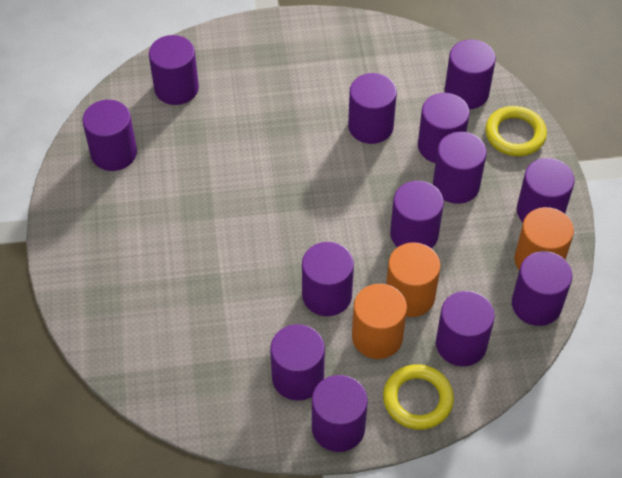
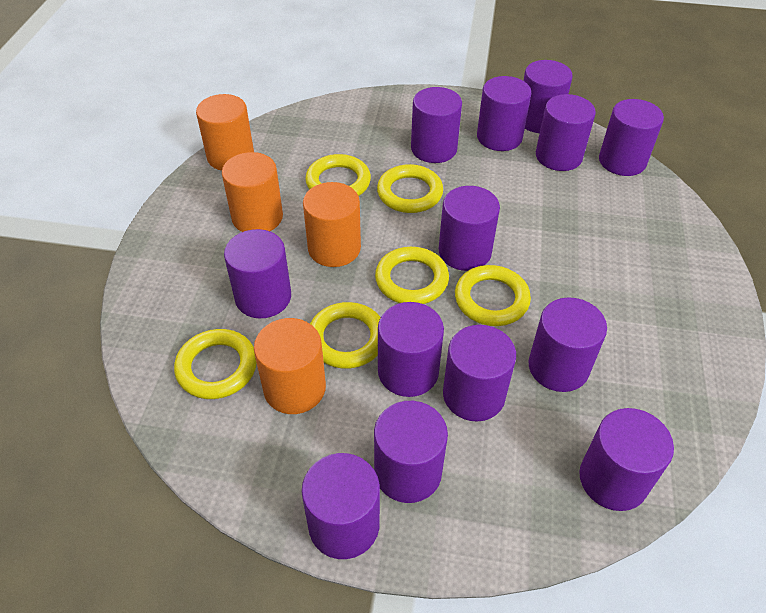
orange cylinder: 3 -> 4
yellow ring: 2 -> 6

